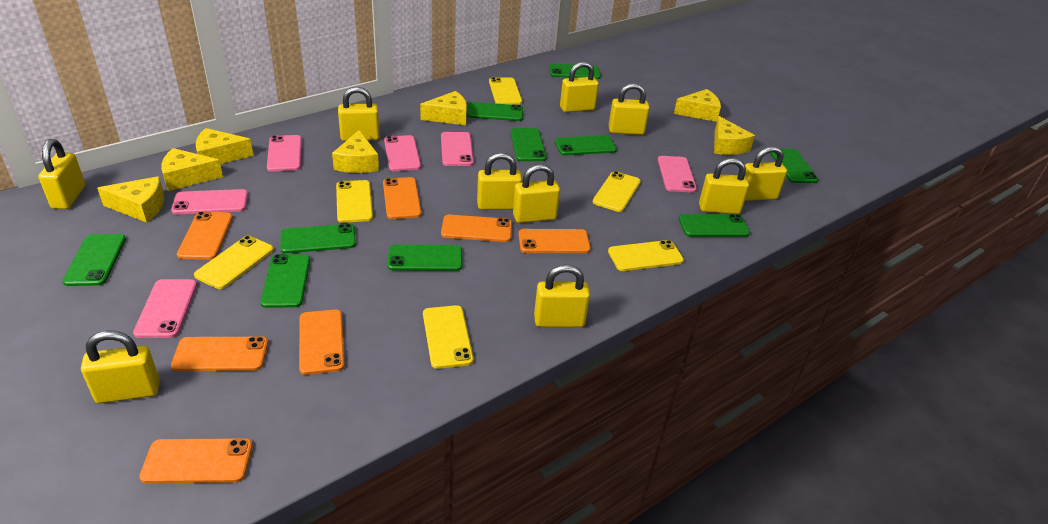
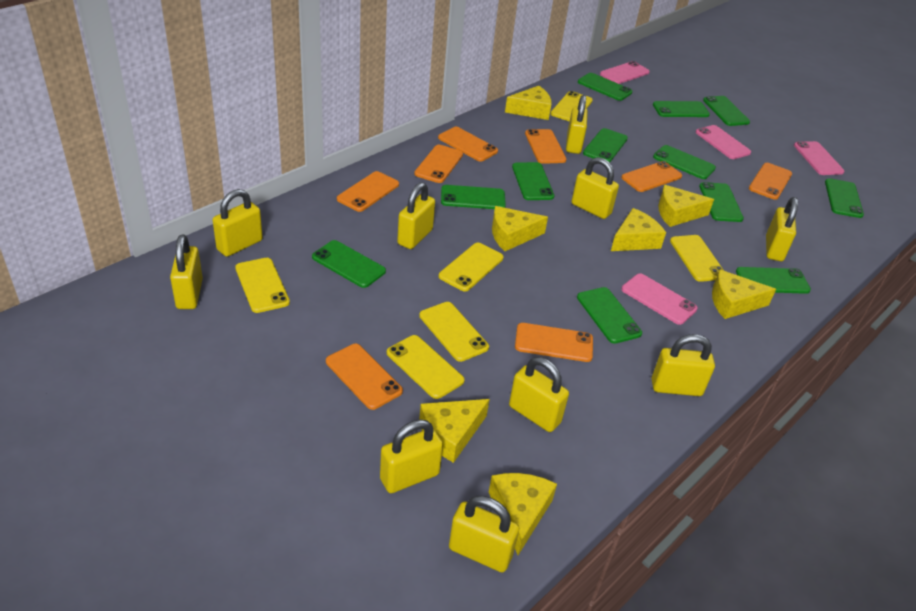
green phone: 10 -> 12
orange phone: 7 -> 8
pink phone: 6 -> 4

